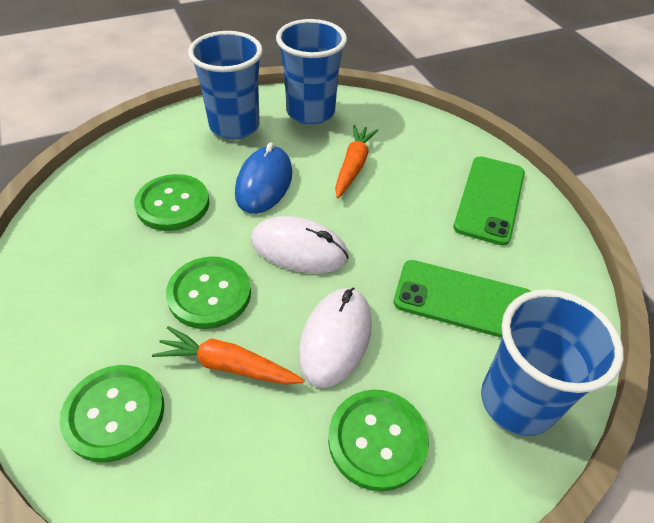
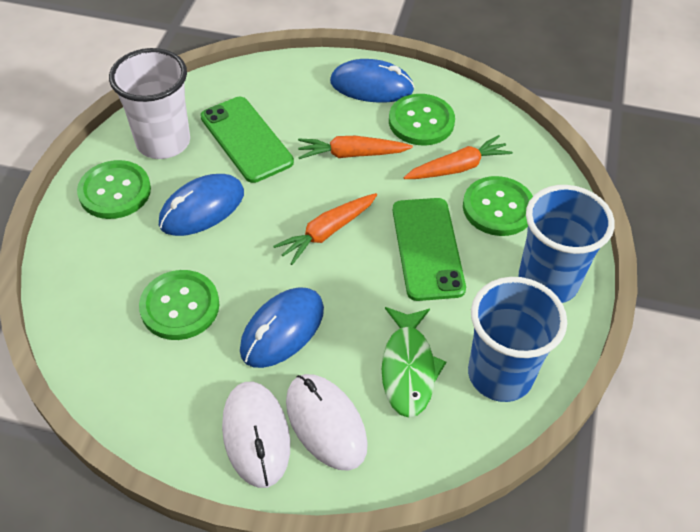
blue cup: 3 -> 2
blue mouse: 1 -> 3
green fish: 0 -> 1
orange carrot: 2 -> 3
white cup: 0 -> 1

